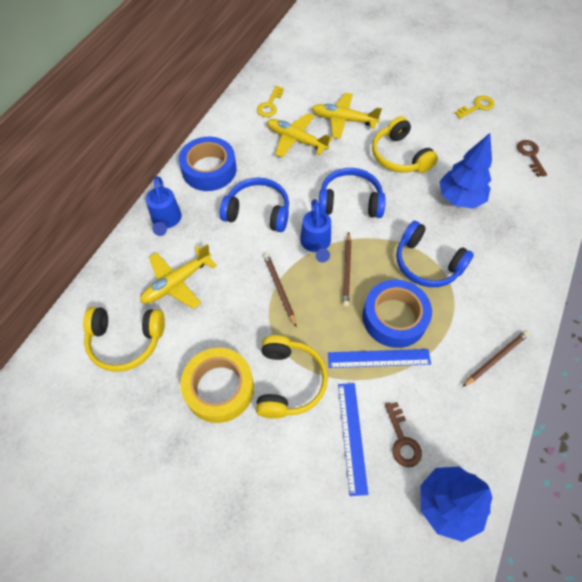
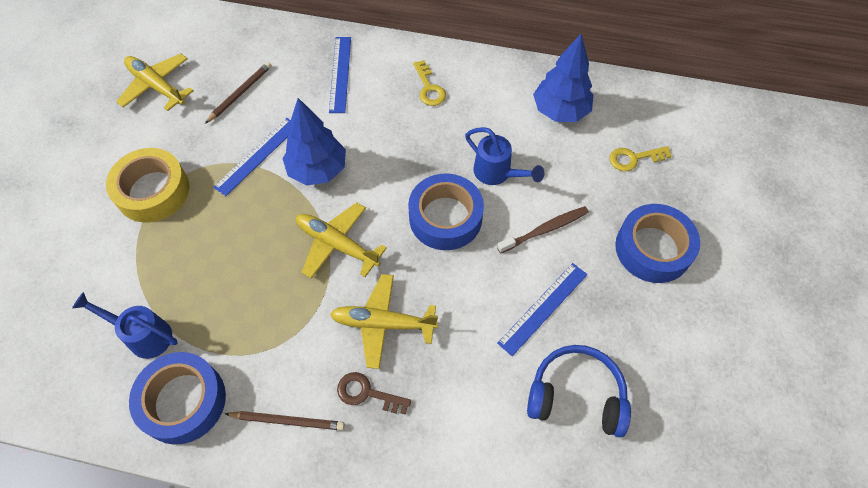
blue headphones: 3 -> 1
blue ruler: 2 -> 3
blue tape: 2 -> 3
brown key: 2 -> 1
brown pencil: 3 -> 2
brown toothbrush: 0 -> 1
yellow headphones: 3 -> 0

